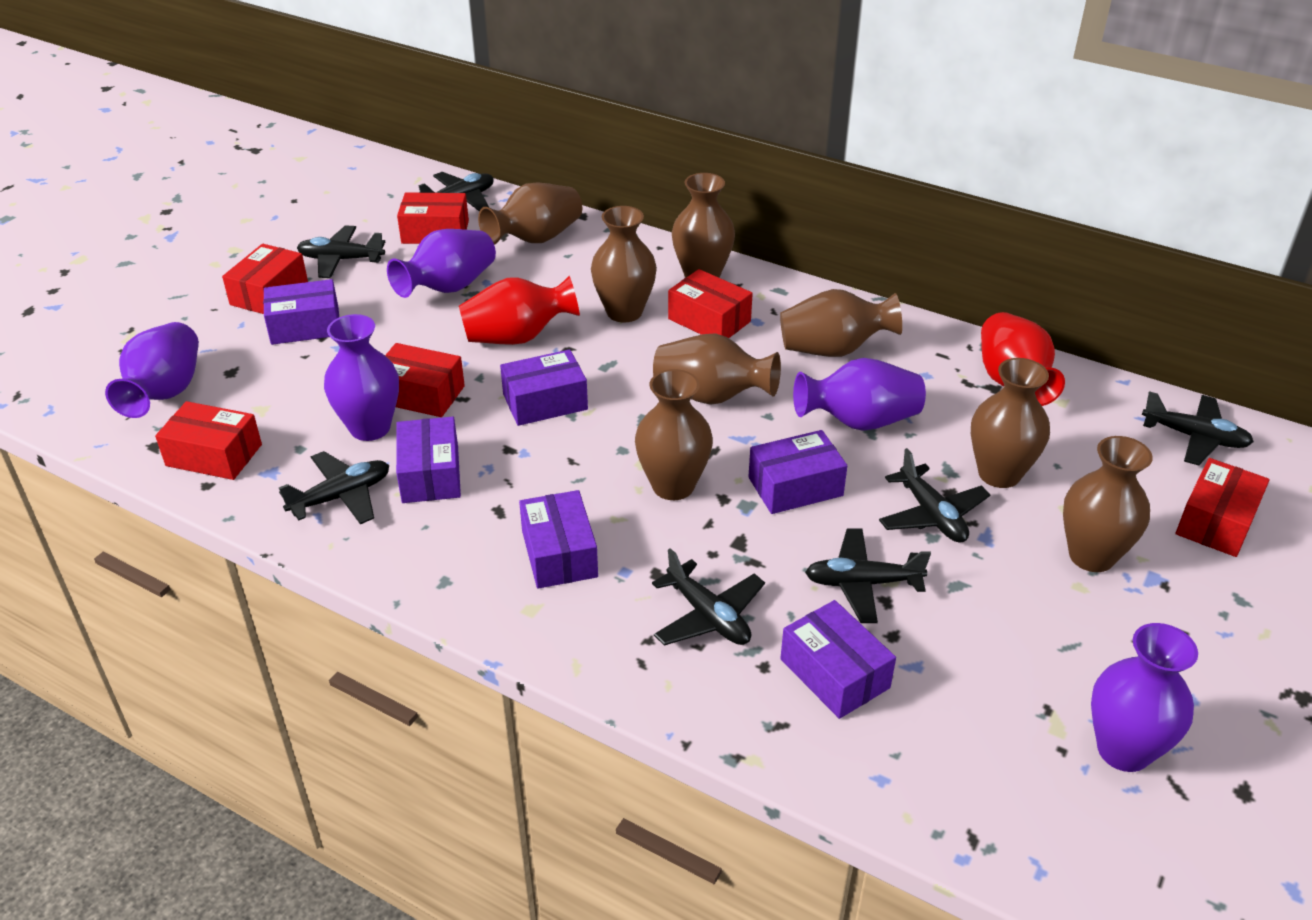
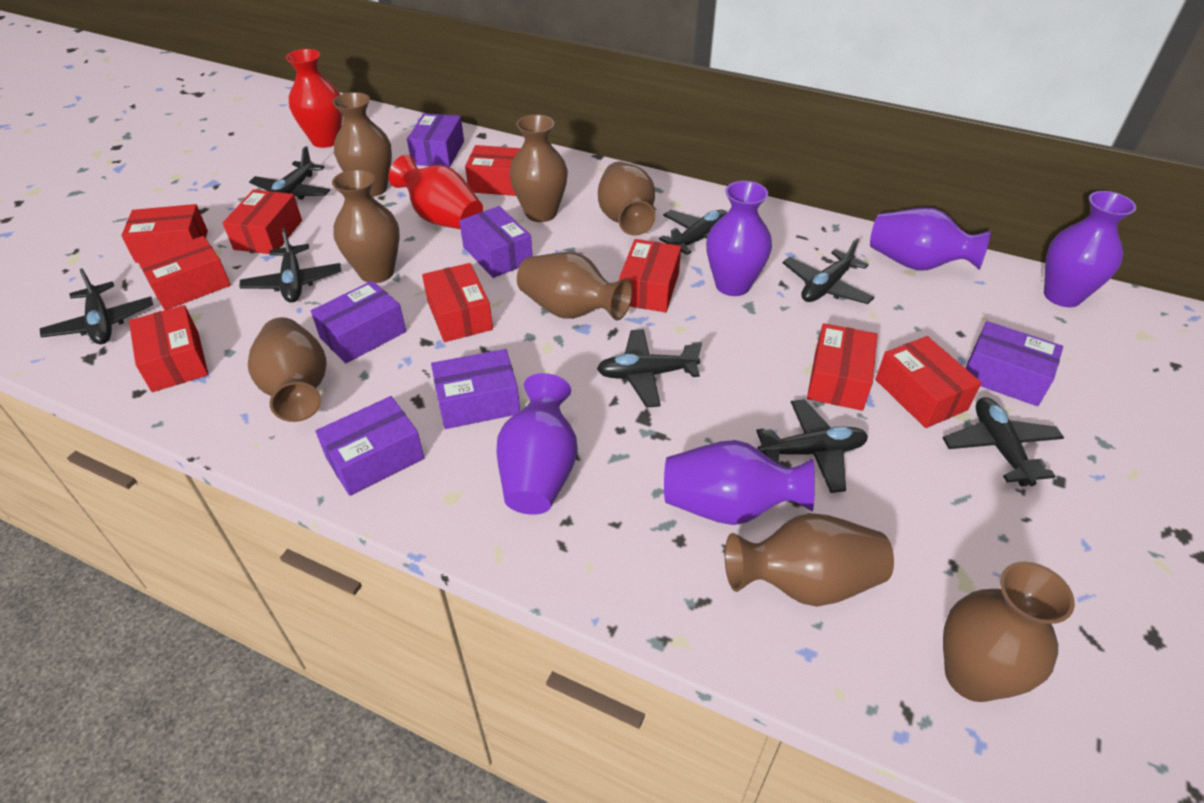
black plane: 7 -> 8
red box: 6 -> 9

